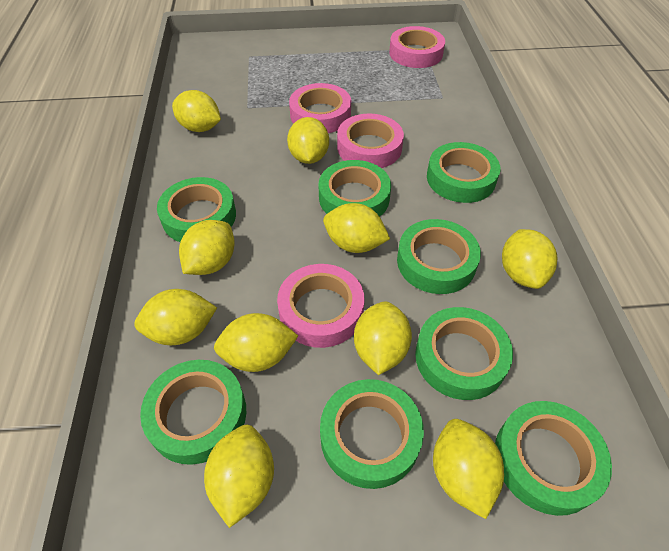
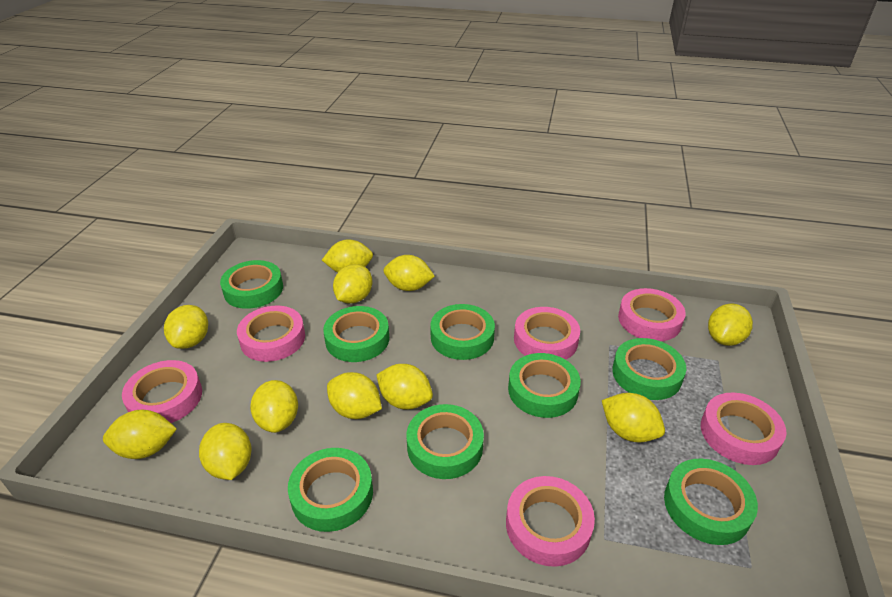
pink tape: 4 -> 6
yellow lemon: 10 -> 11

